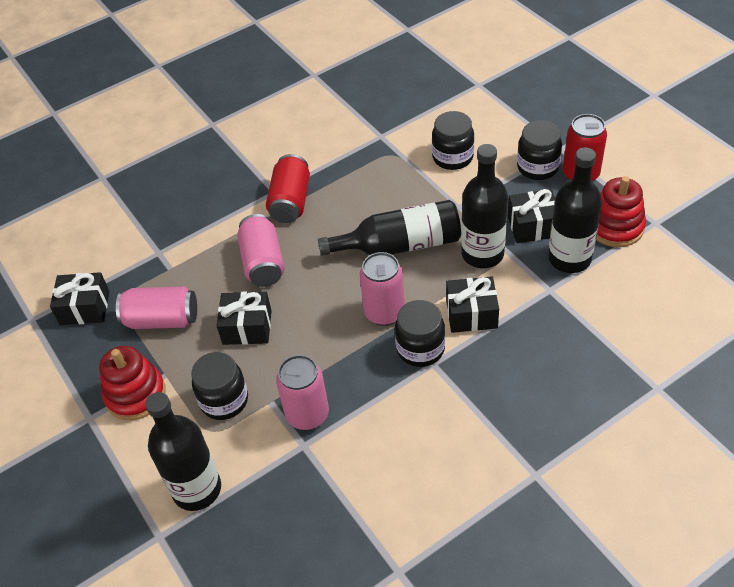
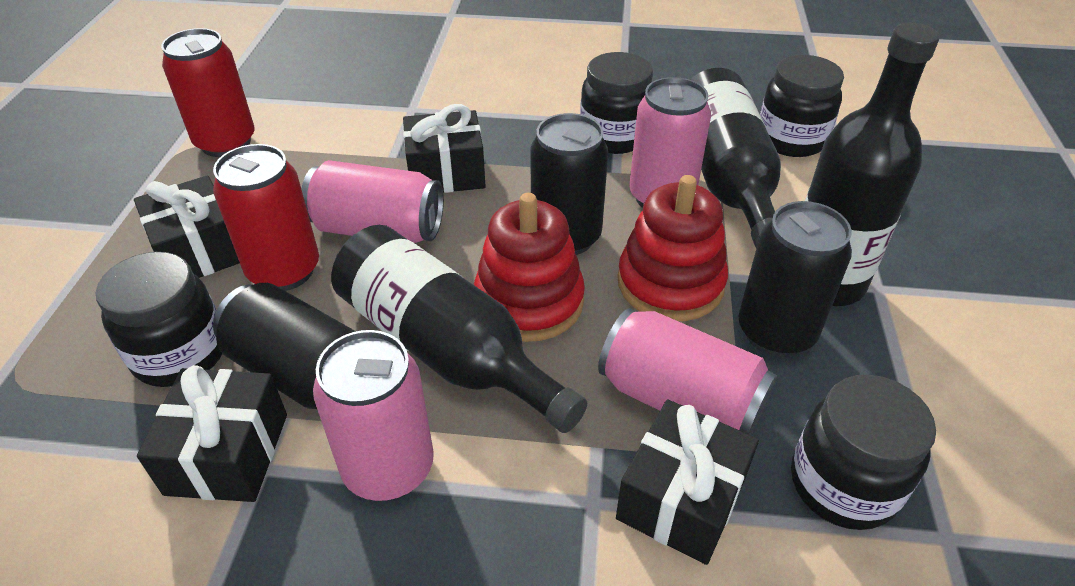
black bottle: 4 -> 3
black can: 0 -> 3

